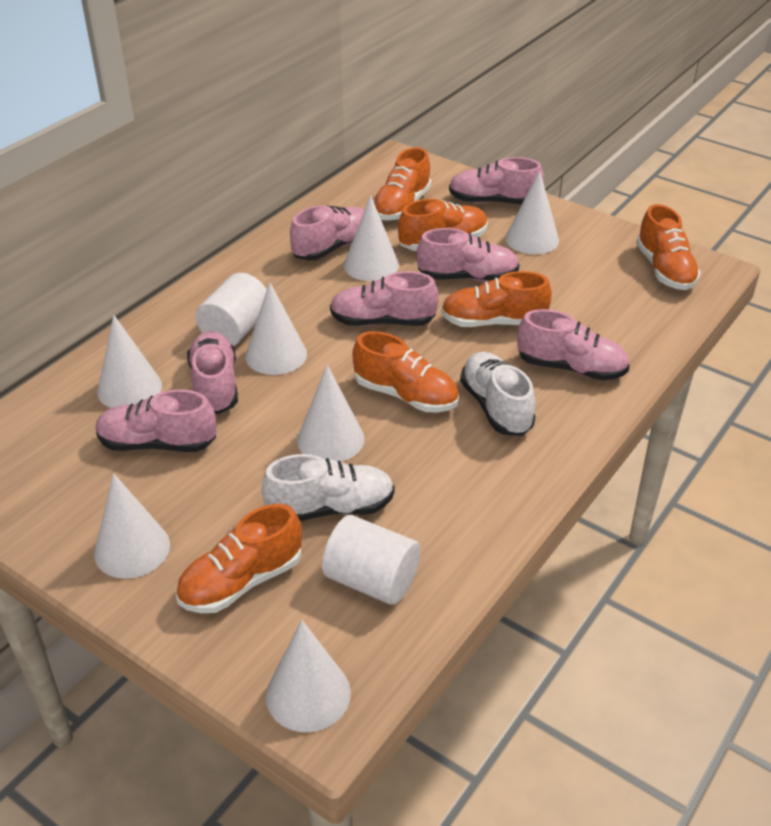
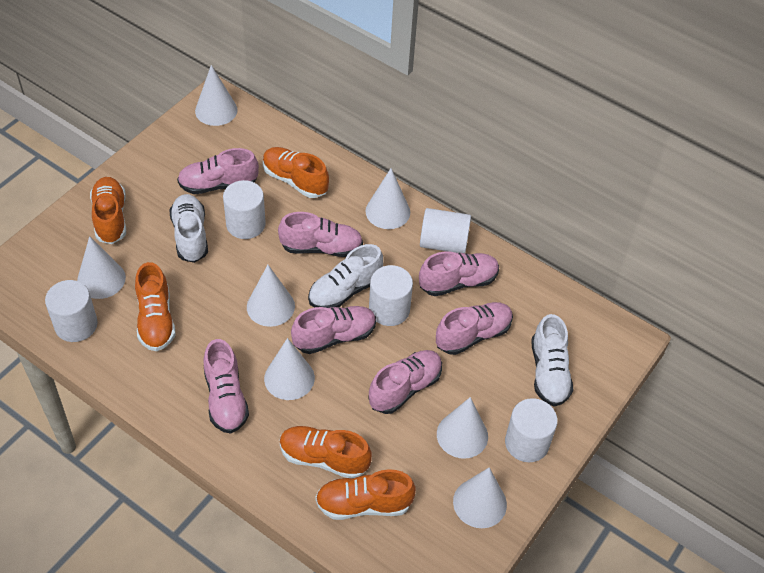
orange shoe: 6 -> 5
white cylinder: 2 -> 5
white shoe: 2 -> 3

